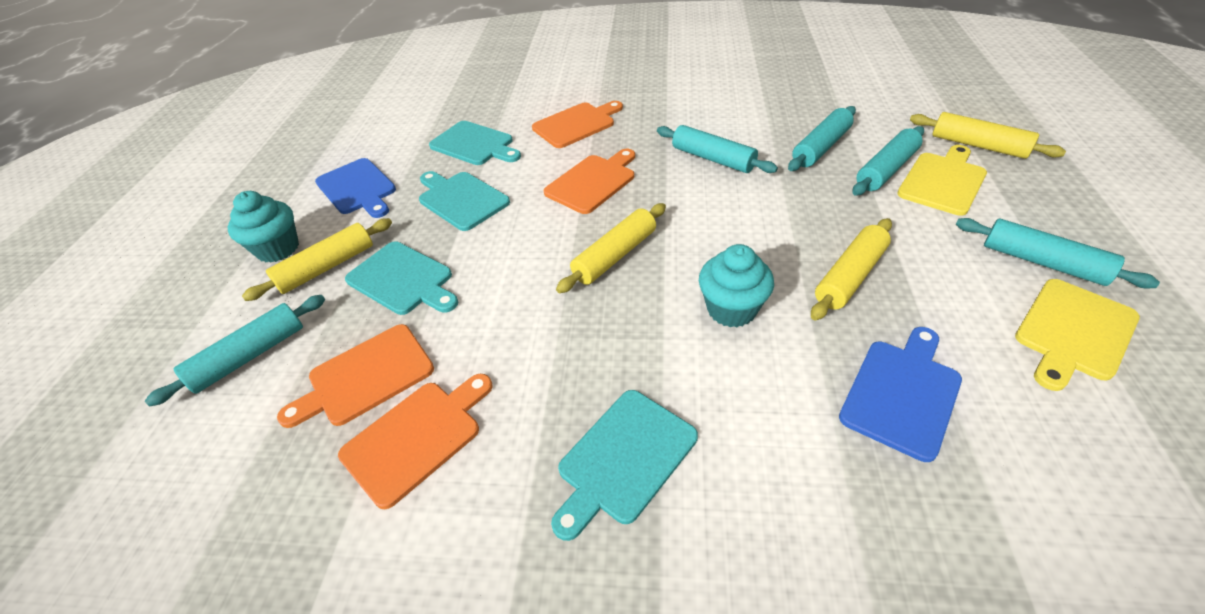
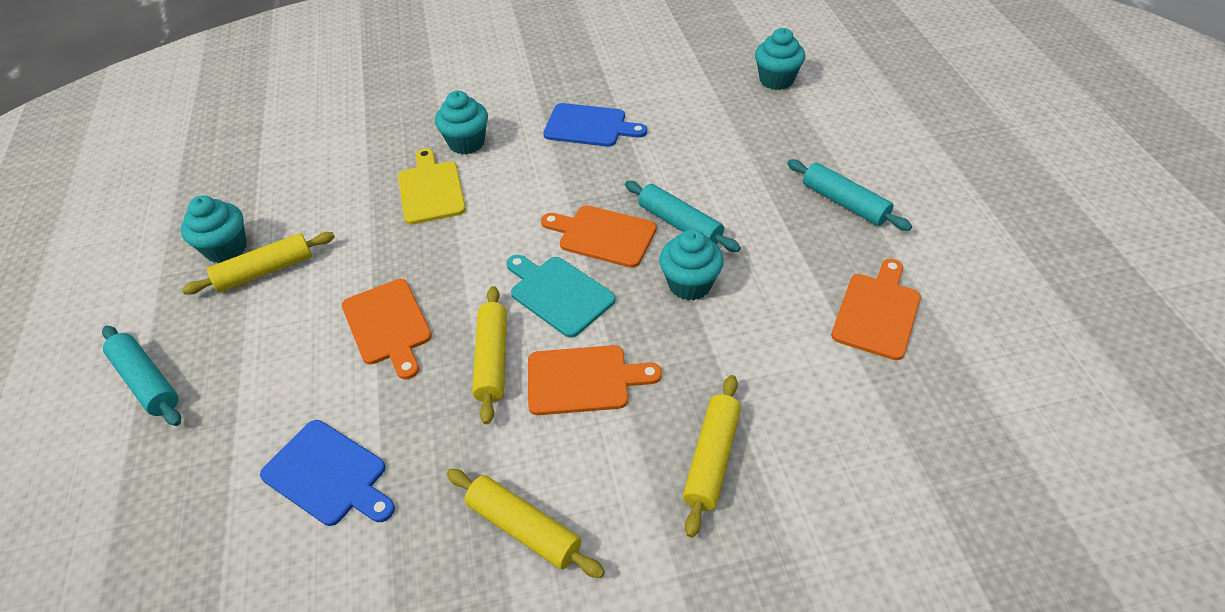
turquoise cupcake: 2 -> 4
turquoise cutting board: 4 -> 1
turquoise rolling pin: 5 -> 3
yellow cutting board: 2 -> 1

